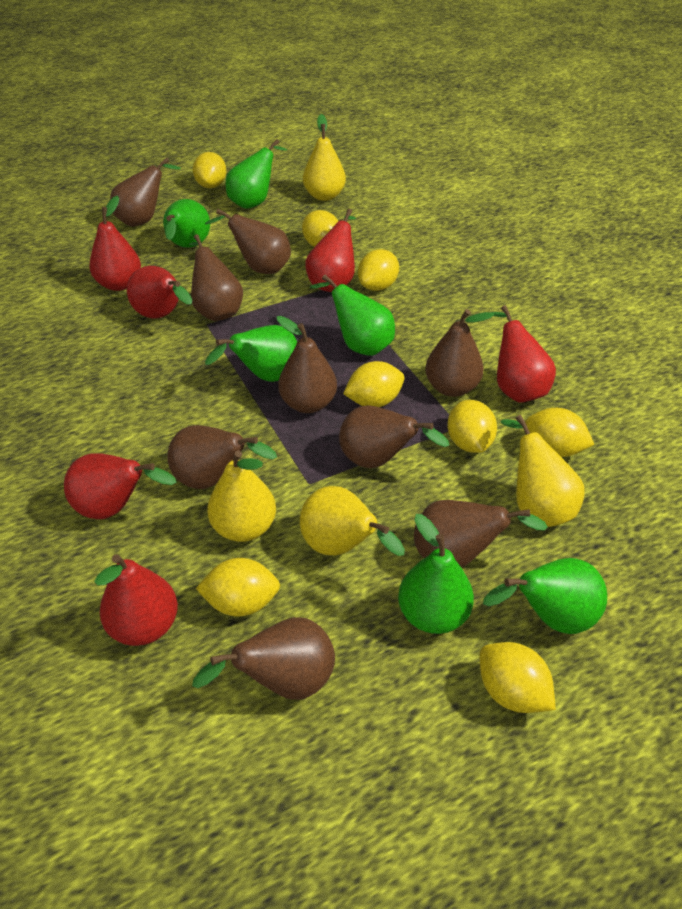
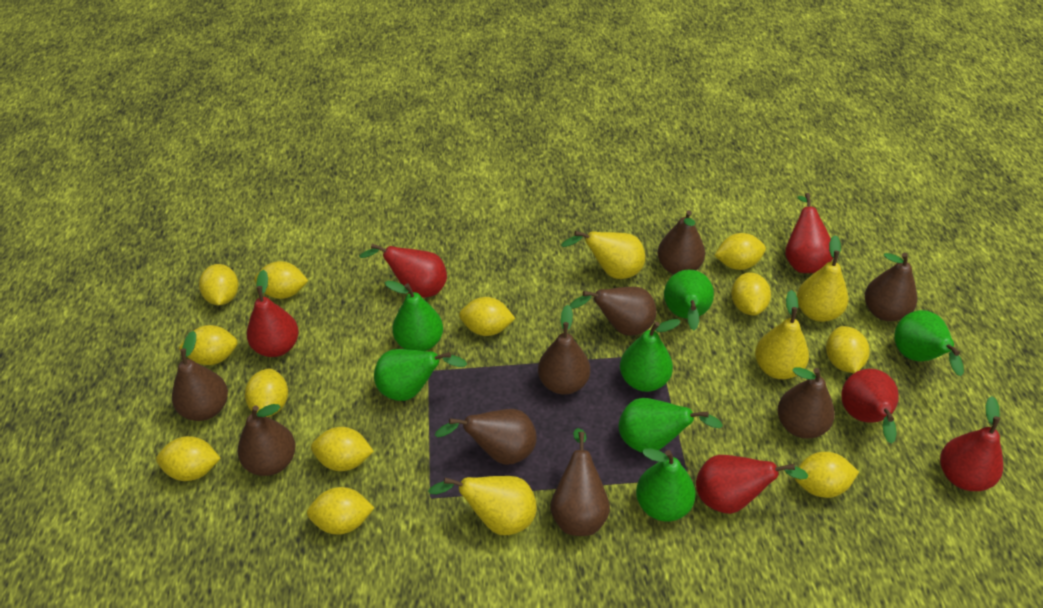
green pear: 6 -> 7
yellow lemon: 8 -> 12

